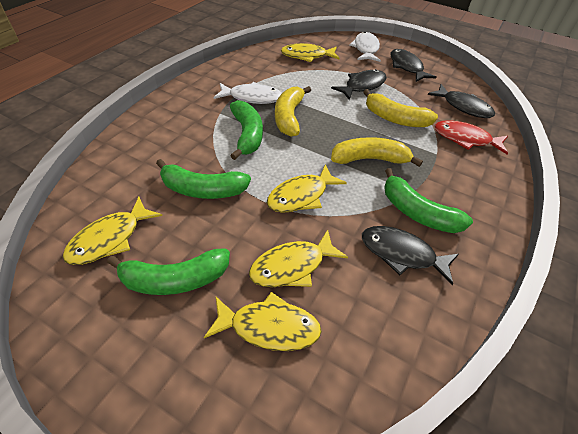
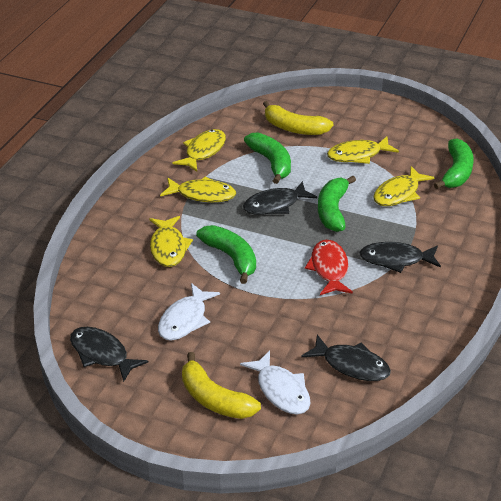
yellow banana: 3 -> 2

